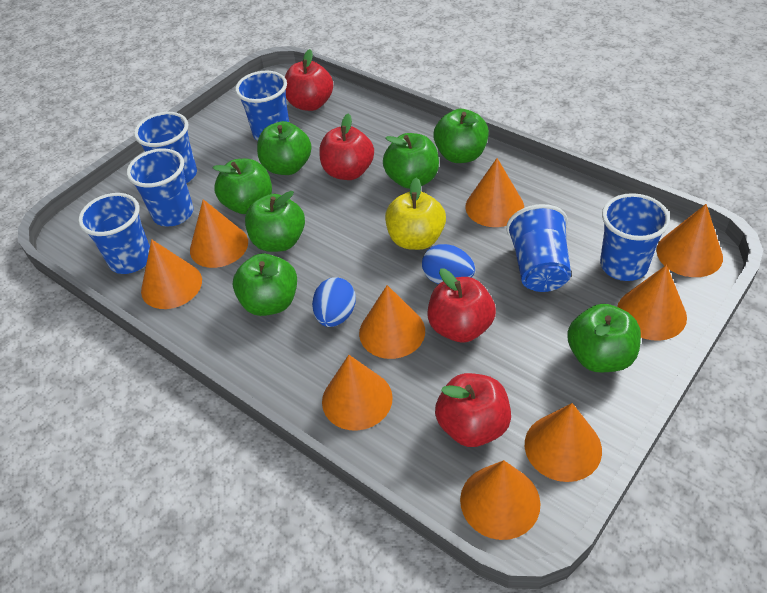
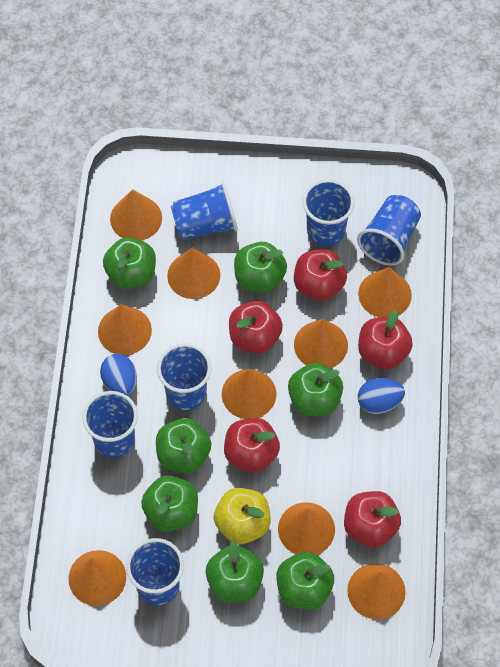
red apple: 4 -> 5

